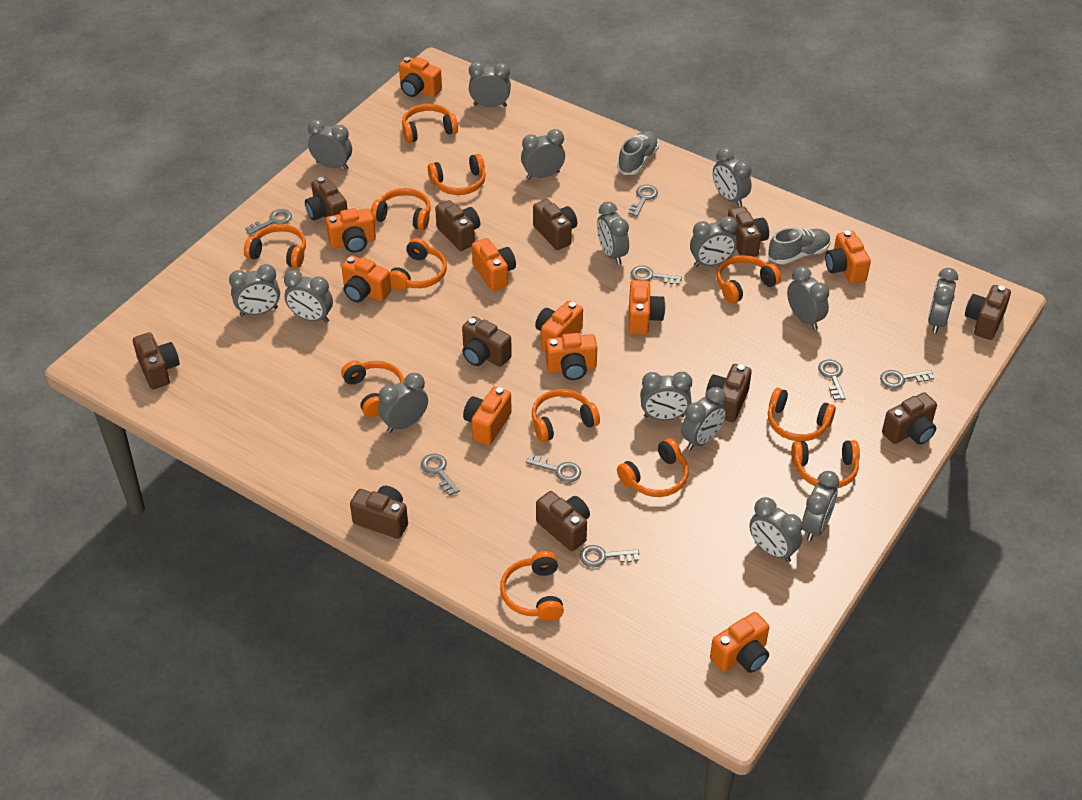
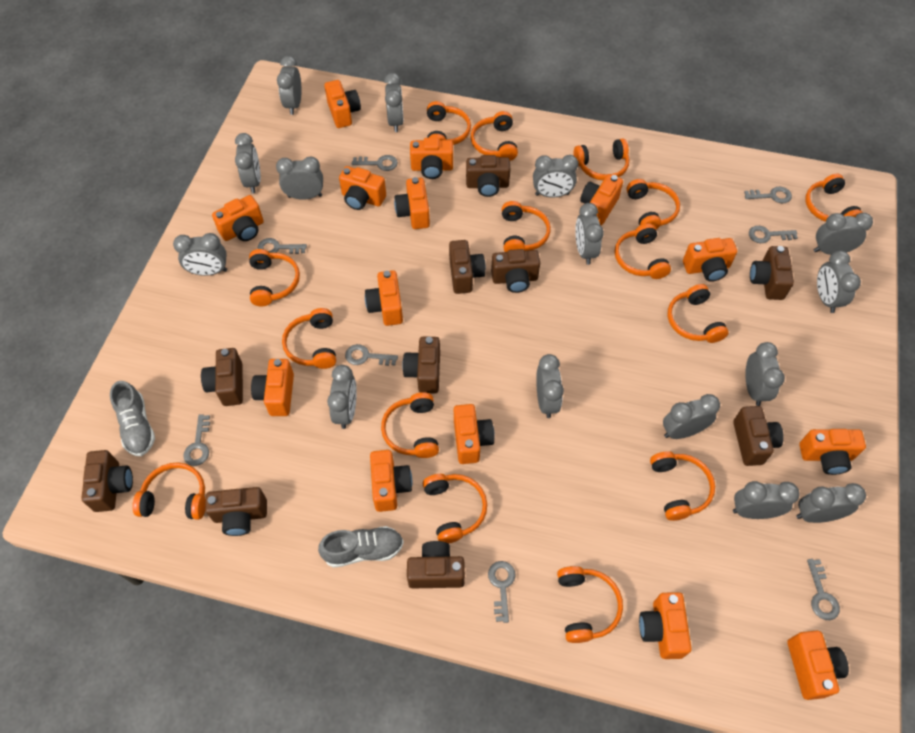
brown camera: 11 -> 10
orange camera: 10 -> 14
orange headphones: 12 -> 15

